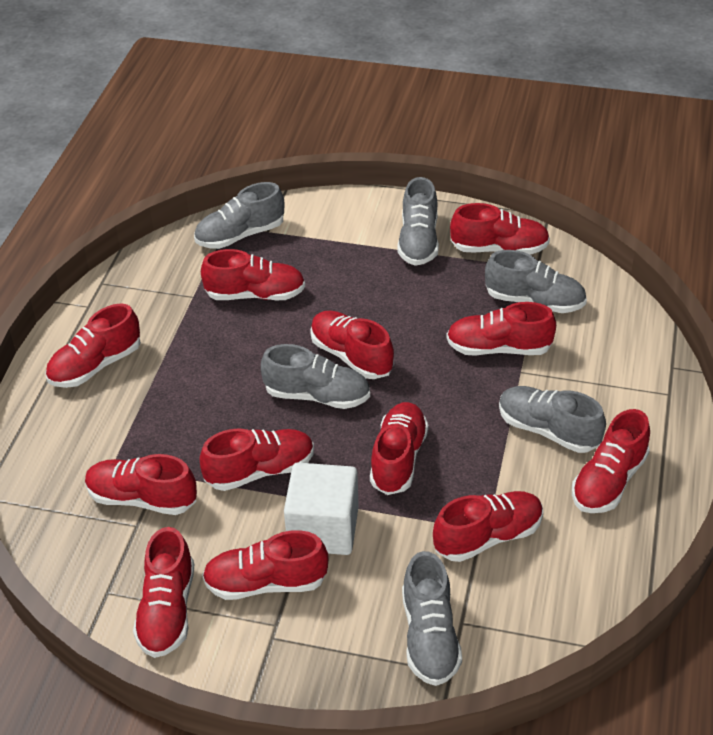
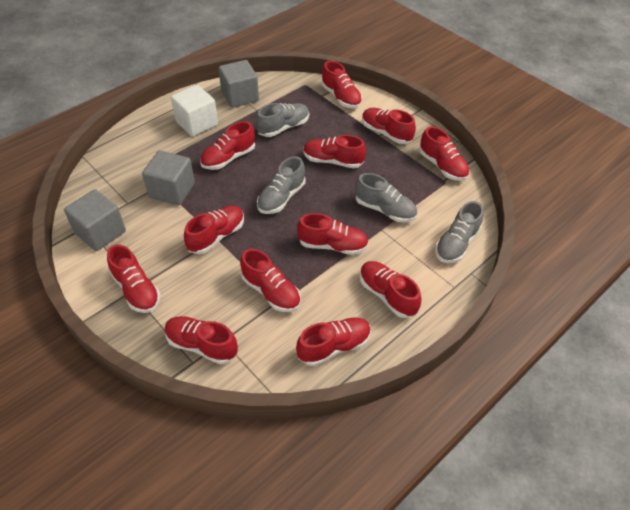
grey cube: 0 -> 3
grey shoe: 6 -> 4

